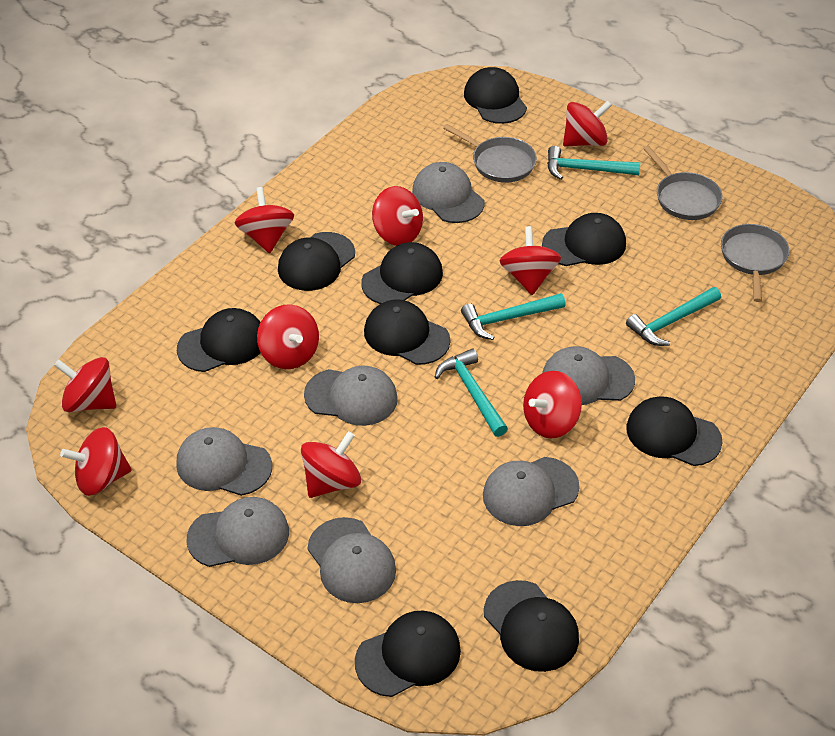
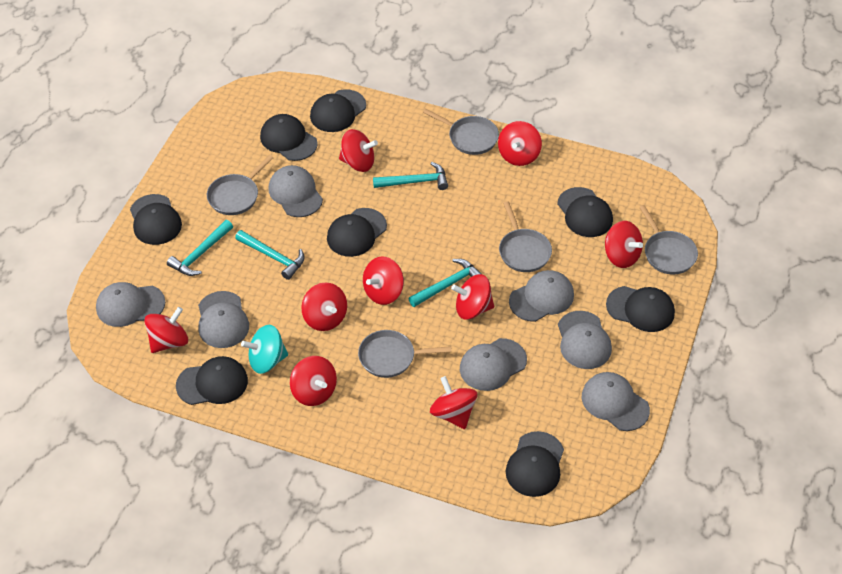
black cap: 9 -> 8
grey pan: 3 -> 5
turquoise spinning top: 0 -> 1

